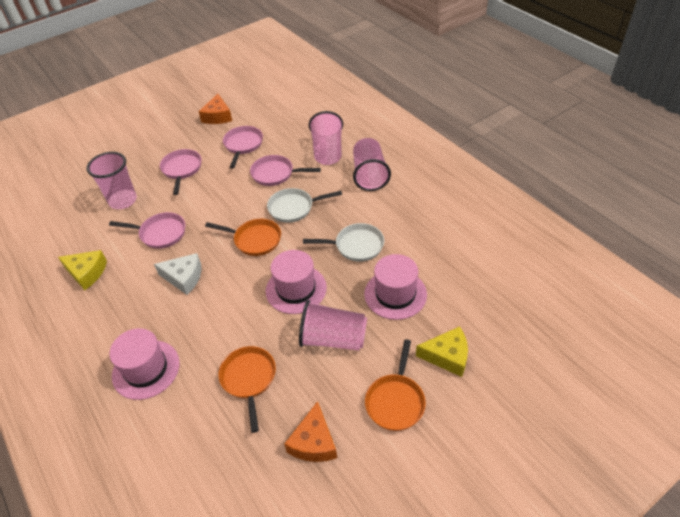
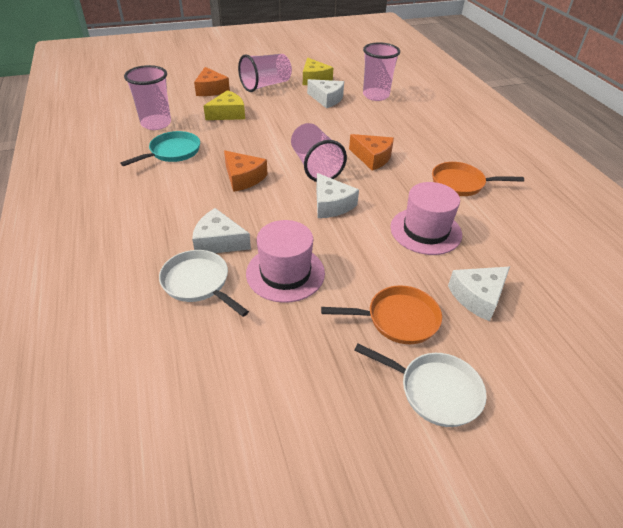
orange cheese: 2 -> 3
orange pan: 3 -> 2
pink hat: 3 -> 2
pink pan: 4 -> 0
turquoise pan: 0 -> 1
white cheese: 1 -> 4

